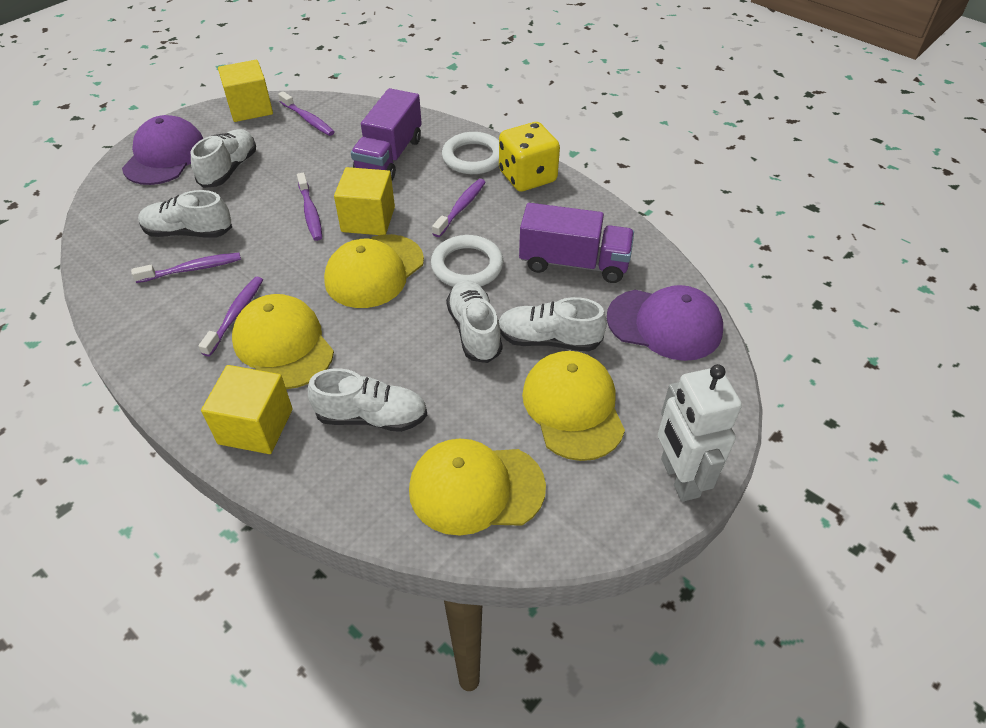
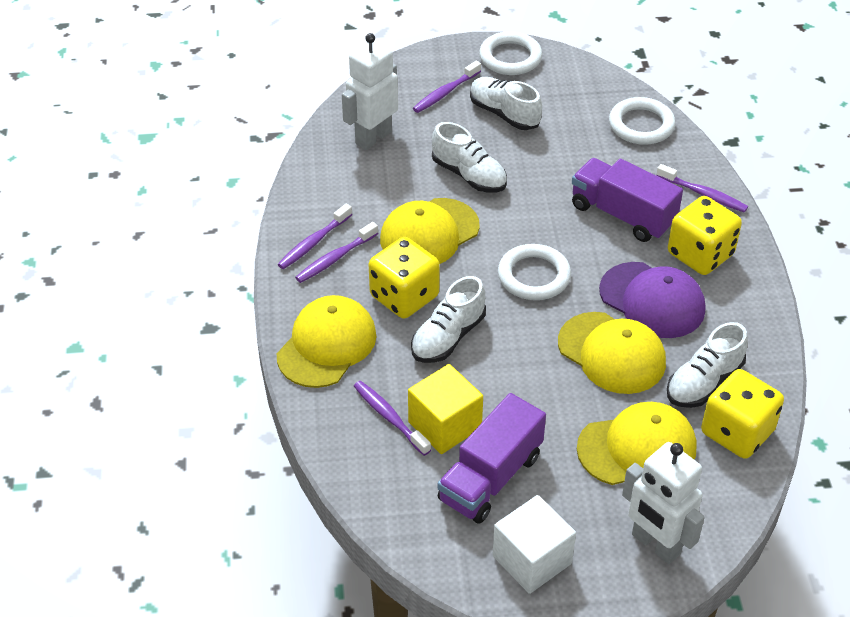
purple cap: 2 -> 1
white cube: 0 -> 1
white ring: 2 -> 3
white robot: 1 -> 2
white shoe: 5 -> 4
yellow cube: 3 -> 1
yellow dice: 1 -> 3

